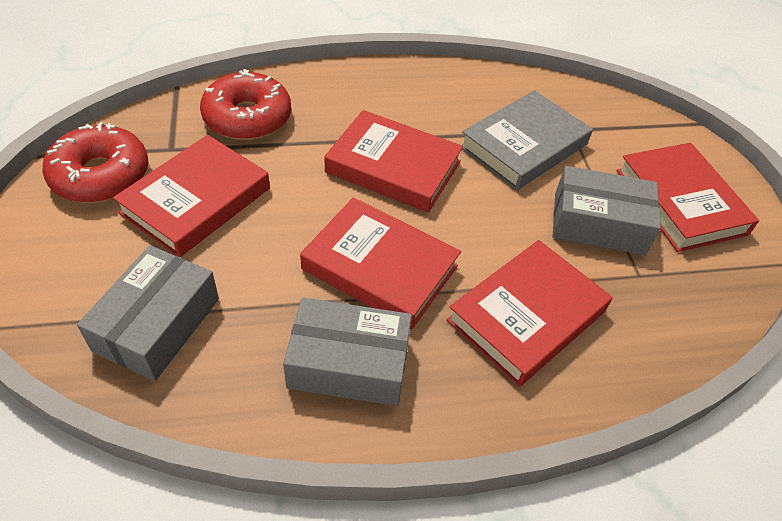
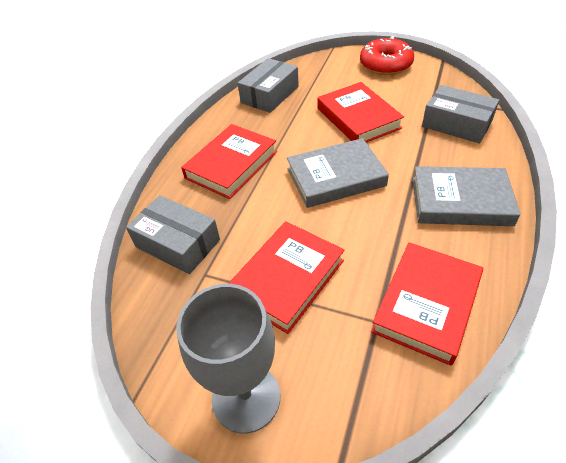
grey book: 1 -> 2
grey goblet: 0 -> 1
red book: 5 -> 4
red donut: 2 -> 1

